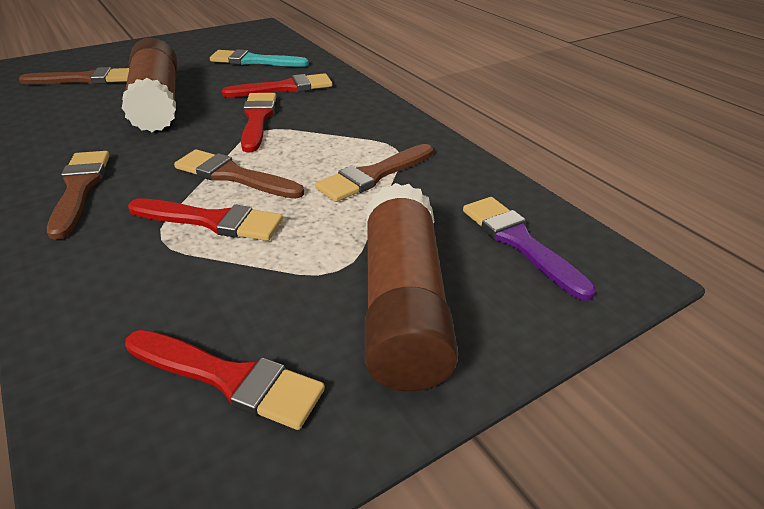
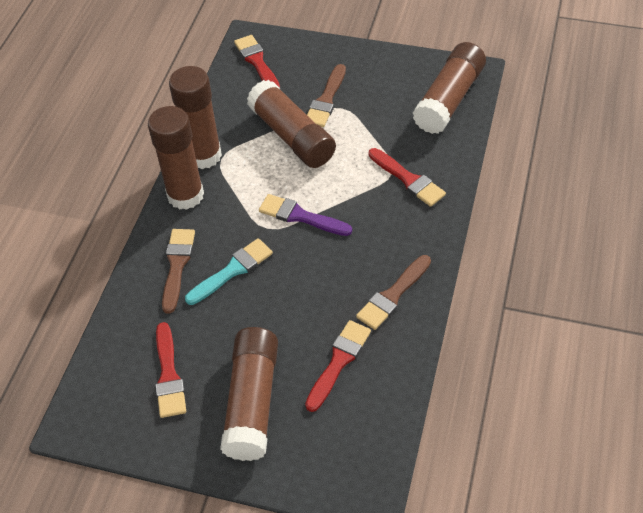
brown brush: 4 -> 3
brown glue stick: 2 -> 5

